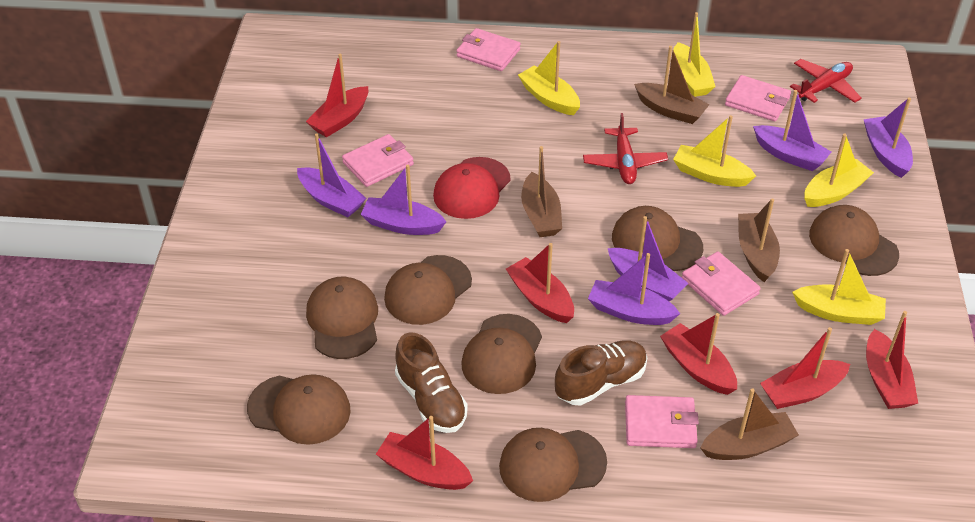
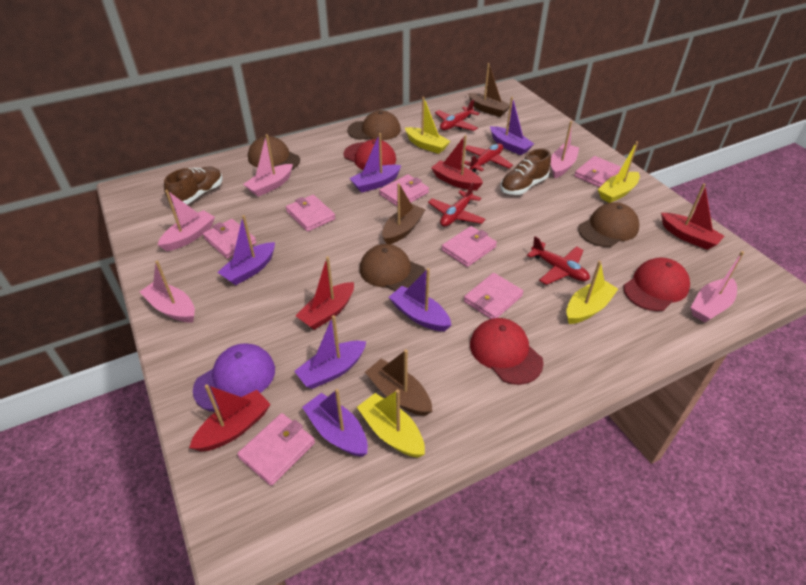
brown boat: 4 -> 3
brown cap: 7 -> 4
pink boat: 0 -> 5
pink wallet: 5 -> 7
purple cap: 0 -> 1
red boat: 6 -> 4
red cap: 1 -> 3
red plane: 2 -> 4
yellow boat: 5 -> 4

